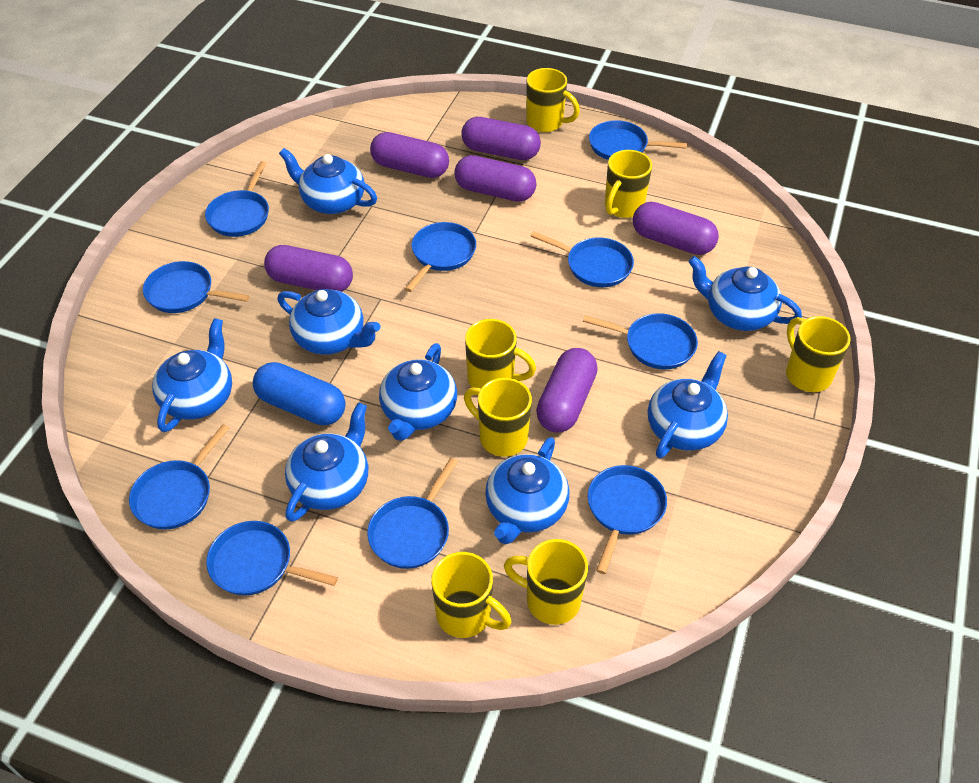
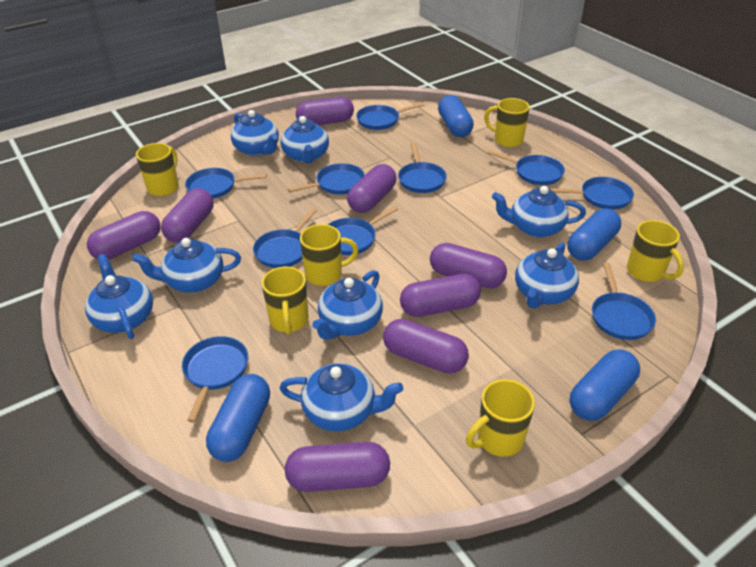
blue capsule: 1 -> 4
purple capsule: 6 -> 8
yellow mug: 7 -> 6

